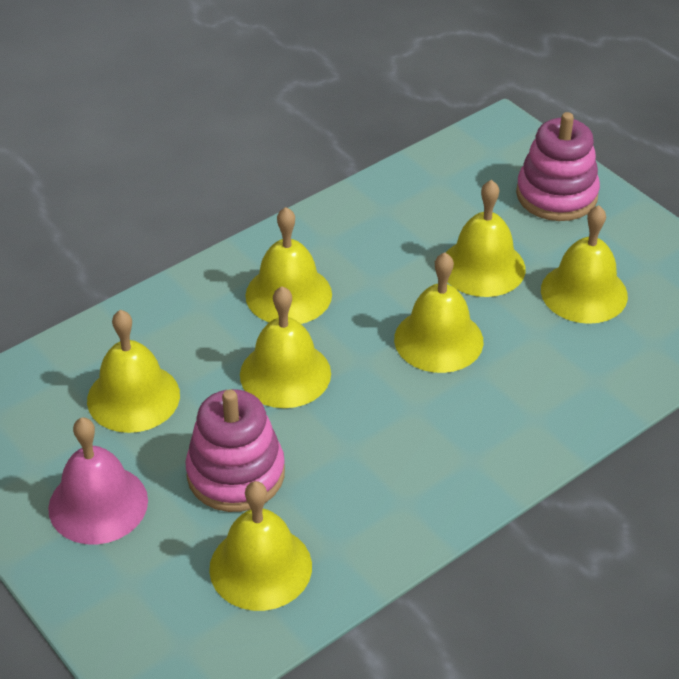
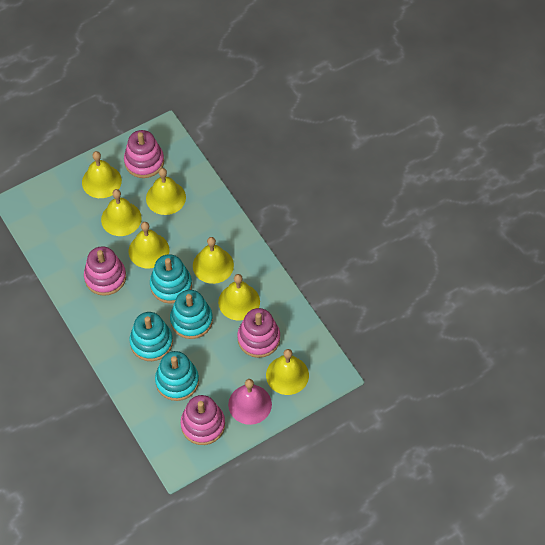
pink stacking toy: 2 -> 4
turquoise stacking toy: 0 -> 4

